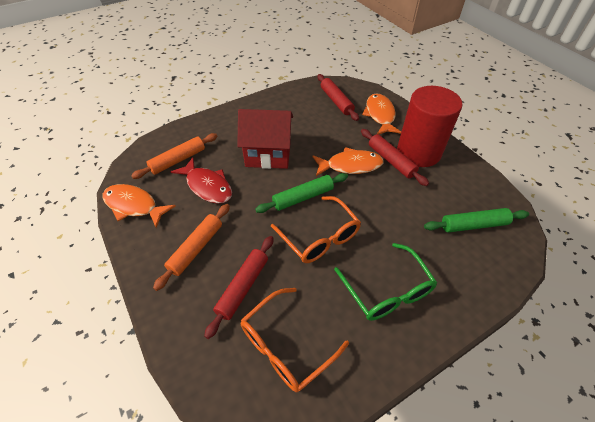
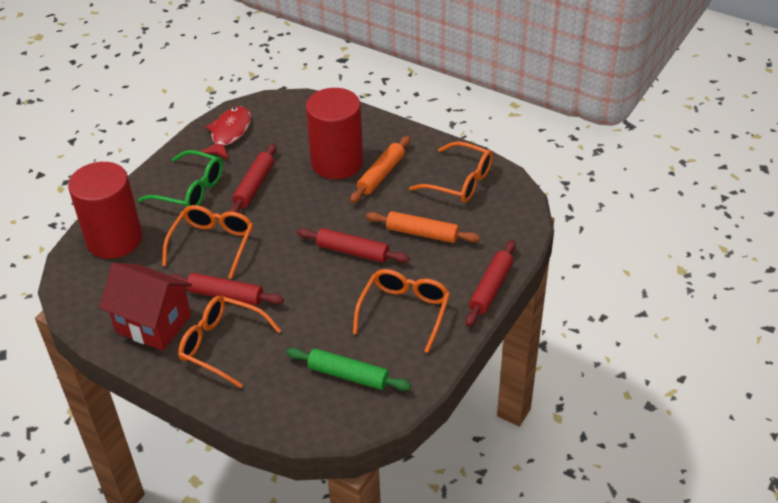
green rolling pin: 2 -> 1
orange fish: 3 -> 0
orange glasses: 2 -> 4
red cylinder: 1 -> 2
red rolling pin: 3 -> 4

